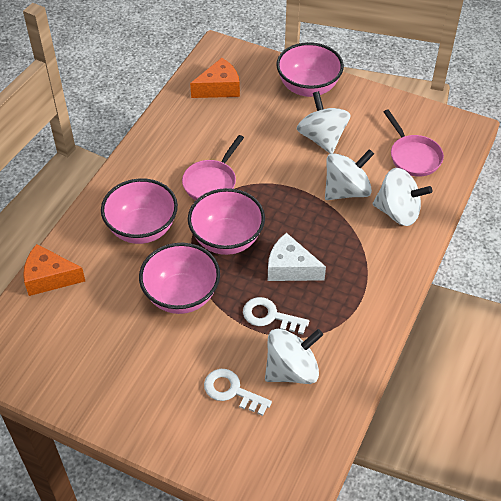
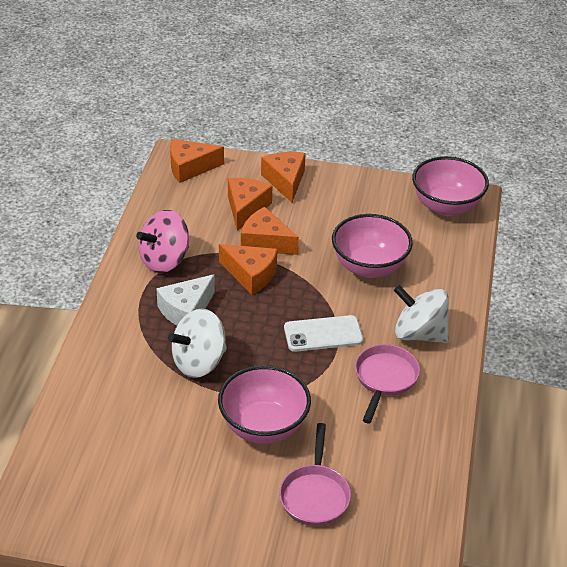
orange cheese: 2 -> 5
pink bowl: 4 -> 3
pink spinning top: 0 -> 1
white key: 2 -> 0
white phone: 0 -> 1
white spinning top: 4 -> 2

